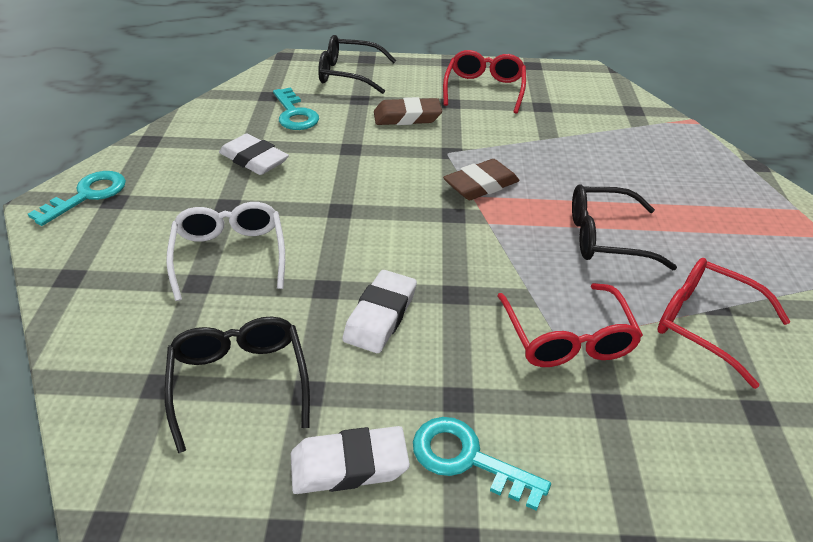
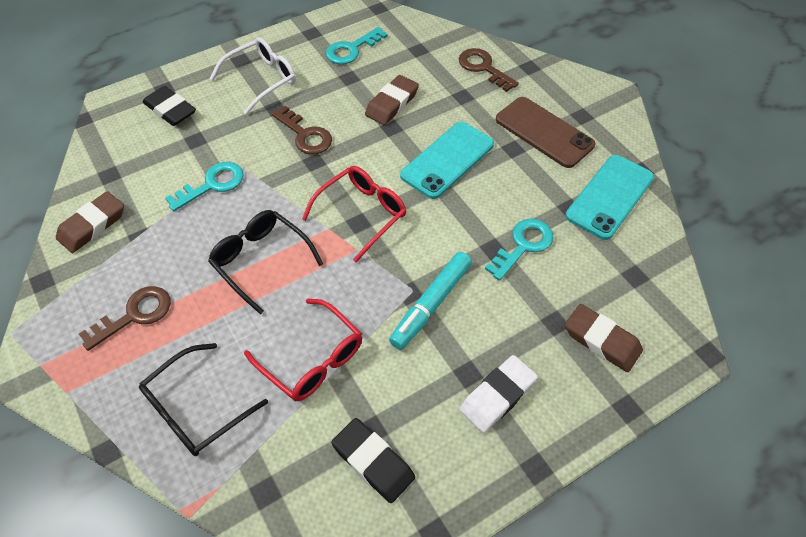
black eraser: 0 -> 2
black glasses: 3 -> 2
brown eraser: 2 -> 3
brown key: 0 -> 3
brown phone: 0 -> 1
red glasses: 3 -> 2
turquoise marker: 0 -> 1
turquoise phone: 0 -> 2
white eraser: 3 -> 1

